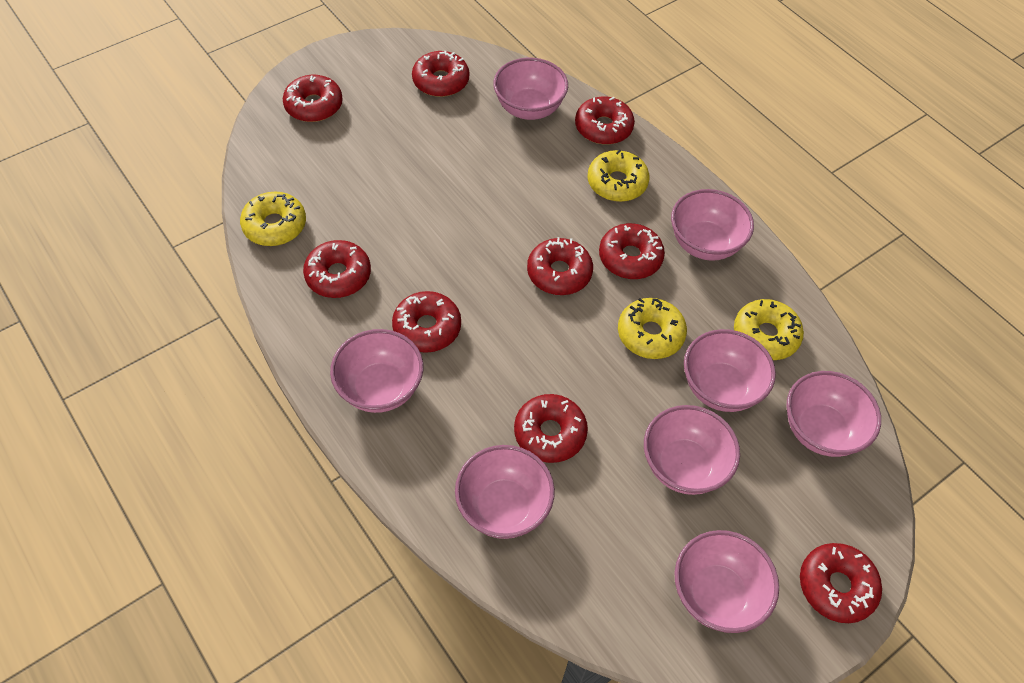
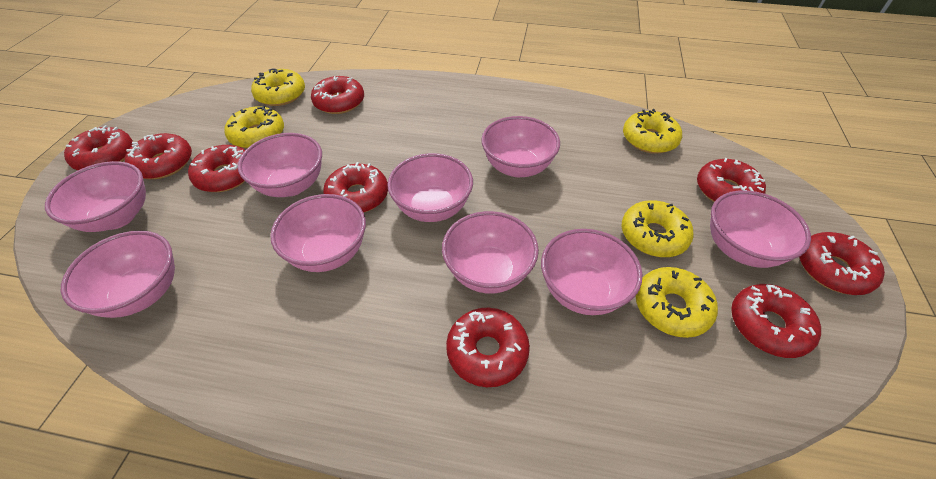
pink bowl: 8 -> 9
yellow donut: 4 -> 5

